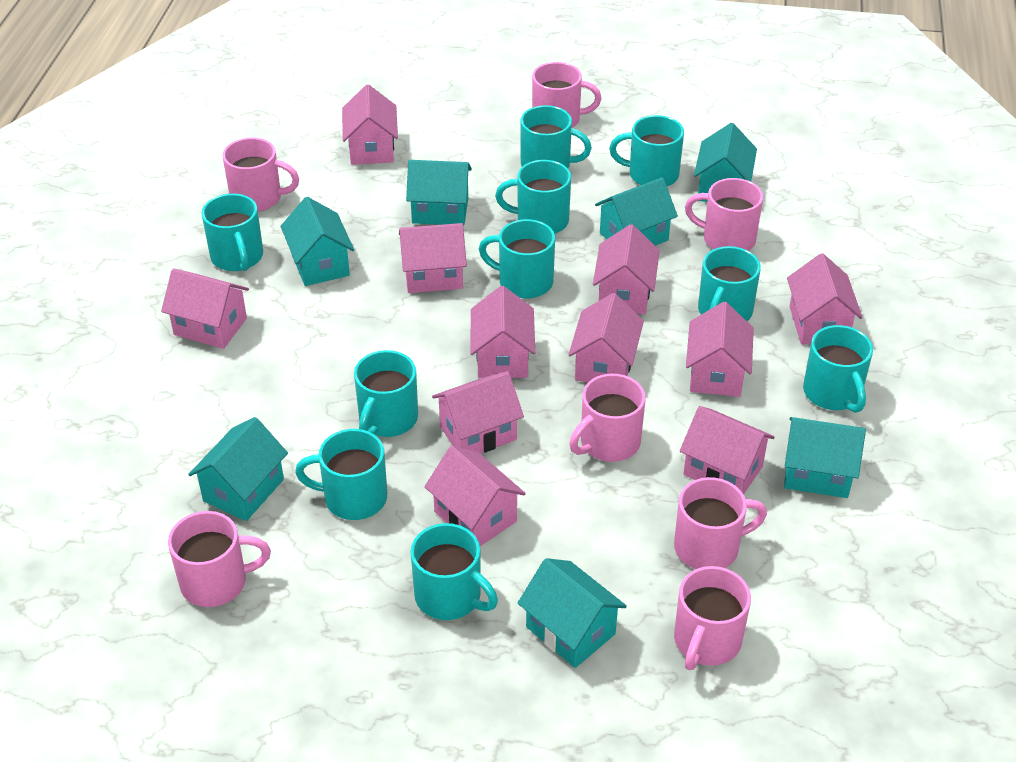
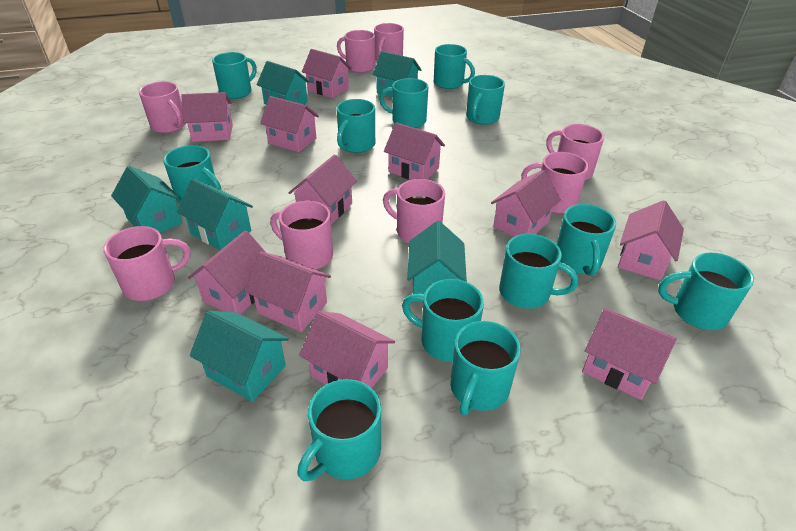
pink mug: 7 -> 8
turquoise house: 7 -> 6
turquoise mug: 10 -> 12

